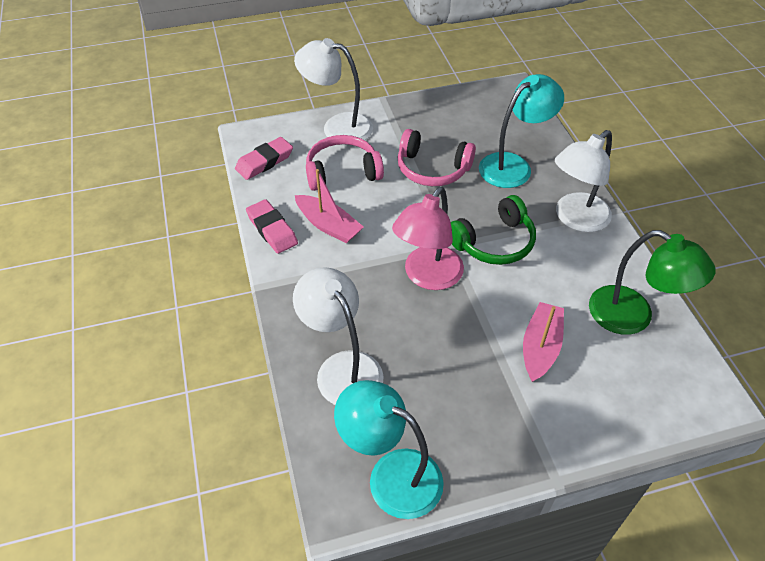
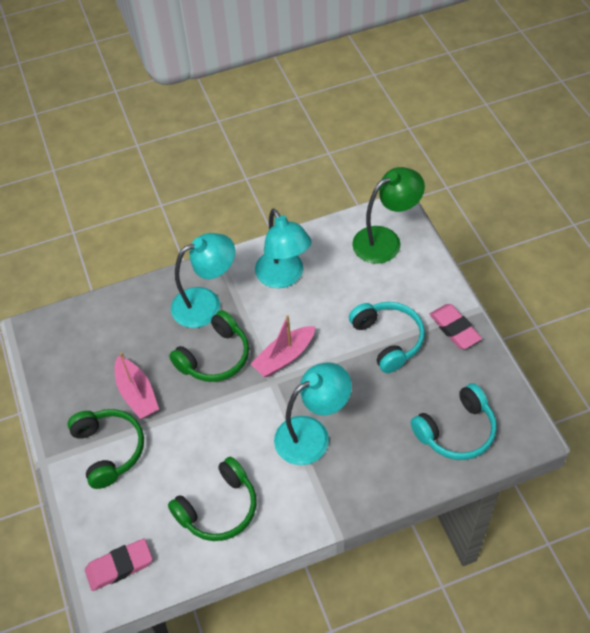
green headphones: 1 -> 3
pink headphones: 2 -> 0
pink lamp: 1 -> 0
turquoise headphones: 0 -> 2
turquoise lamp: 2 -> 3
white lamp: 3 -> 0

